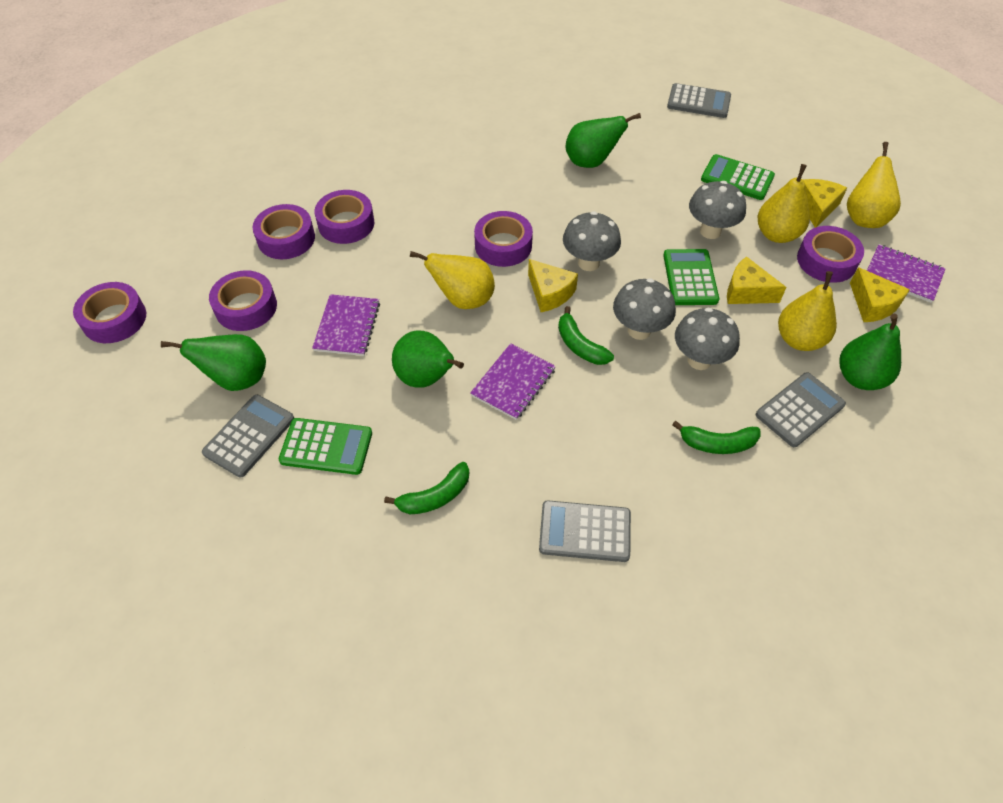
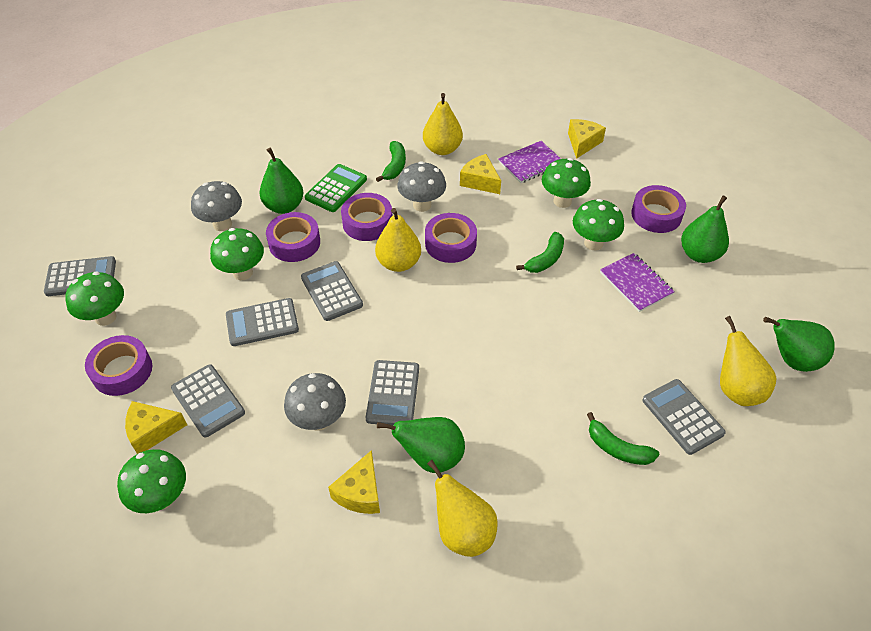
green calculator: 3 -> 1
green mushroom: 0 -> 5
grey calculator: 4 -> 6
grey mushroom: 4 -> 3
purple notebook: 3 -> 2
purple tape: 6 -> 5

